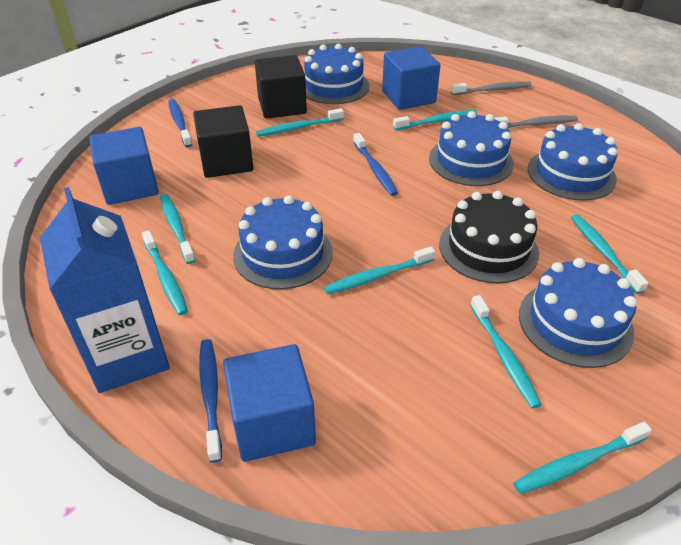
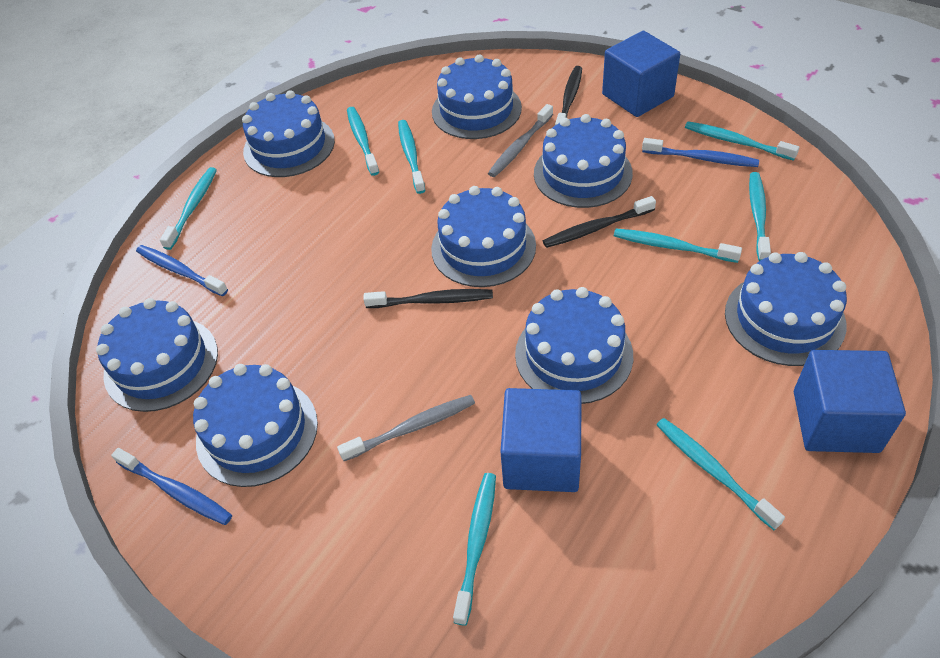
black cake: 1 -> 0
black cube: 2 -> 0
black toothbrush: 0 -> 3
blue cake: 5 -> 8
blue carton: 1 -> 0

